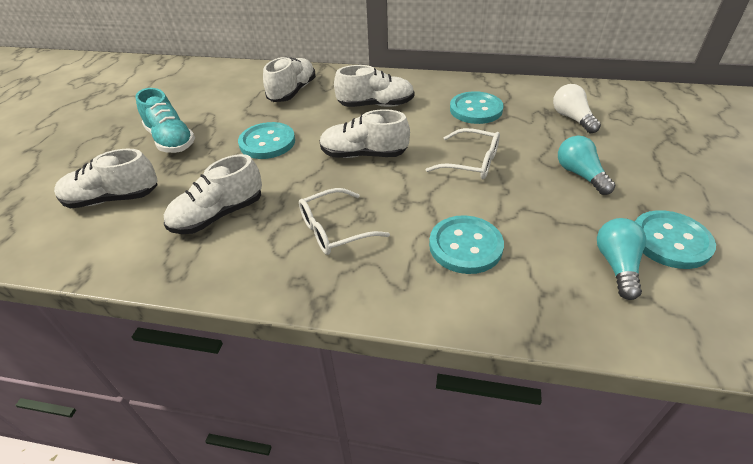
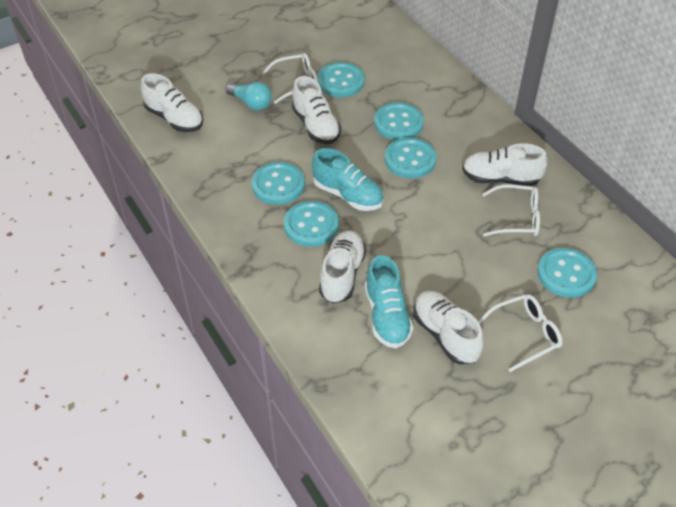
turquoise button: 4 -> 6
turquoise light bulb: 2 -> 1
turquoise shoe: 1 -> 2
white glasses: 2 -> 3
white light bulb: 1 -> 0

